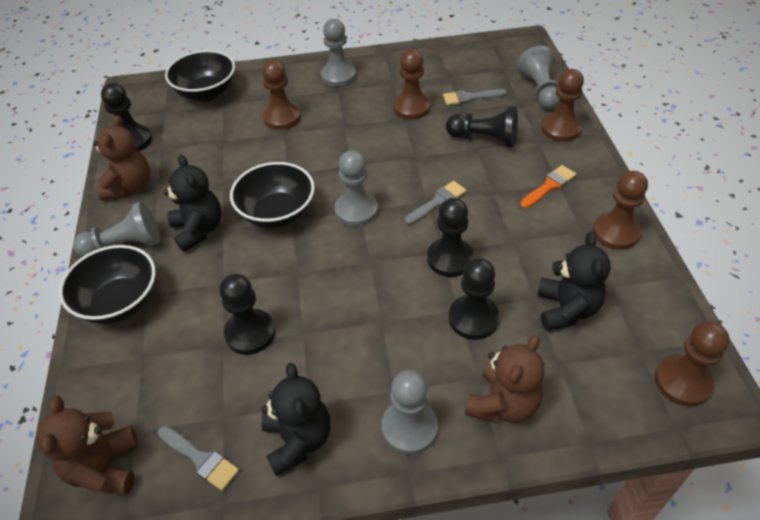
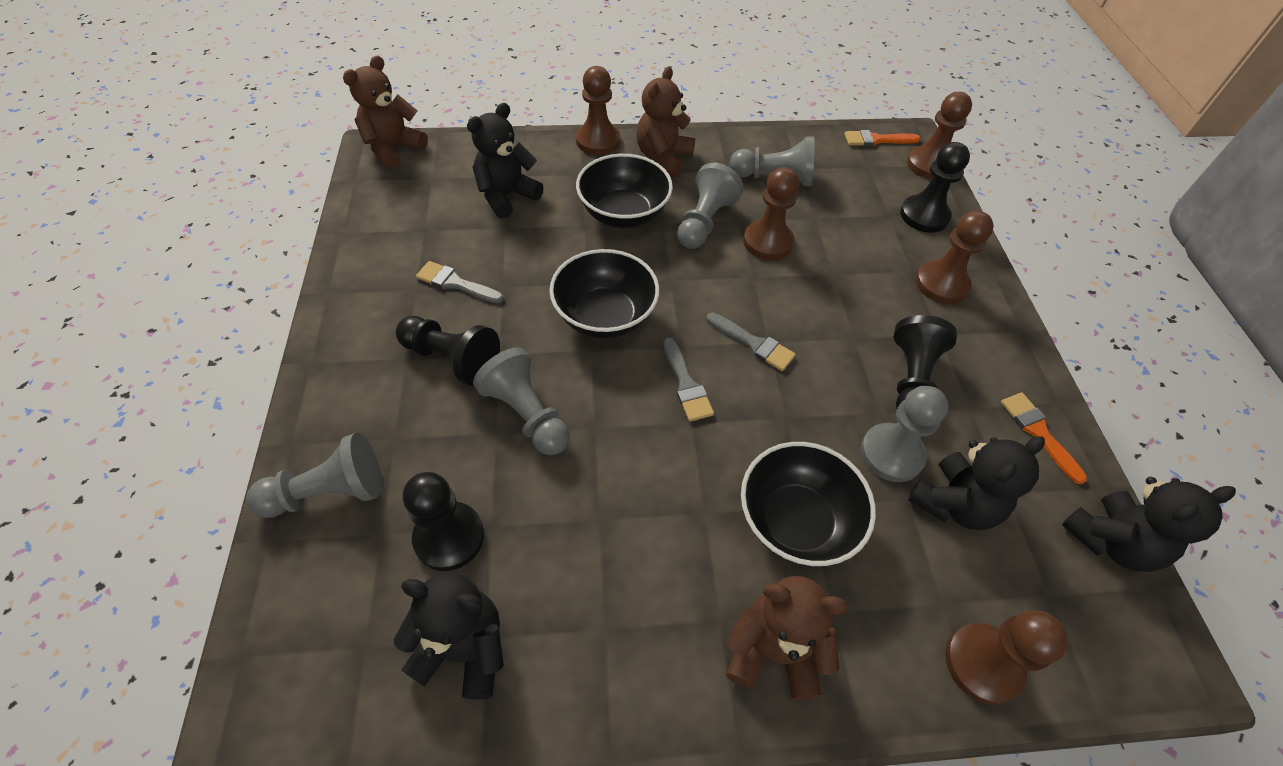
black pawn: 5 -> 4
black teddy bear: 3 -> 4
orange brush: 1 -> 2

